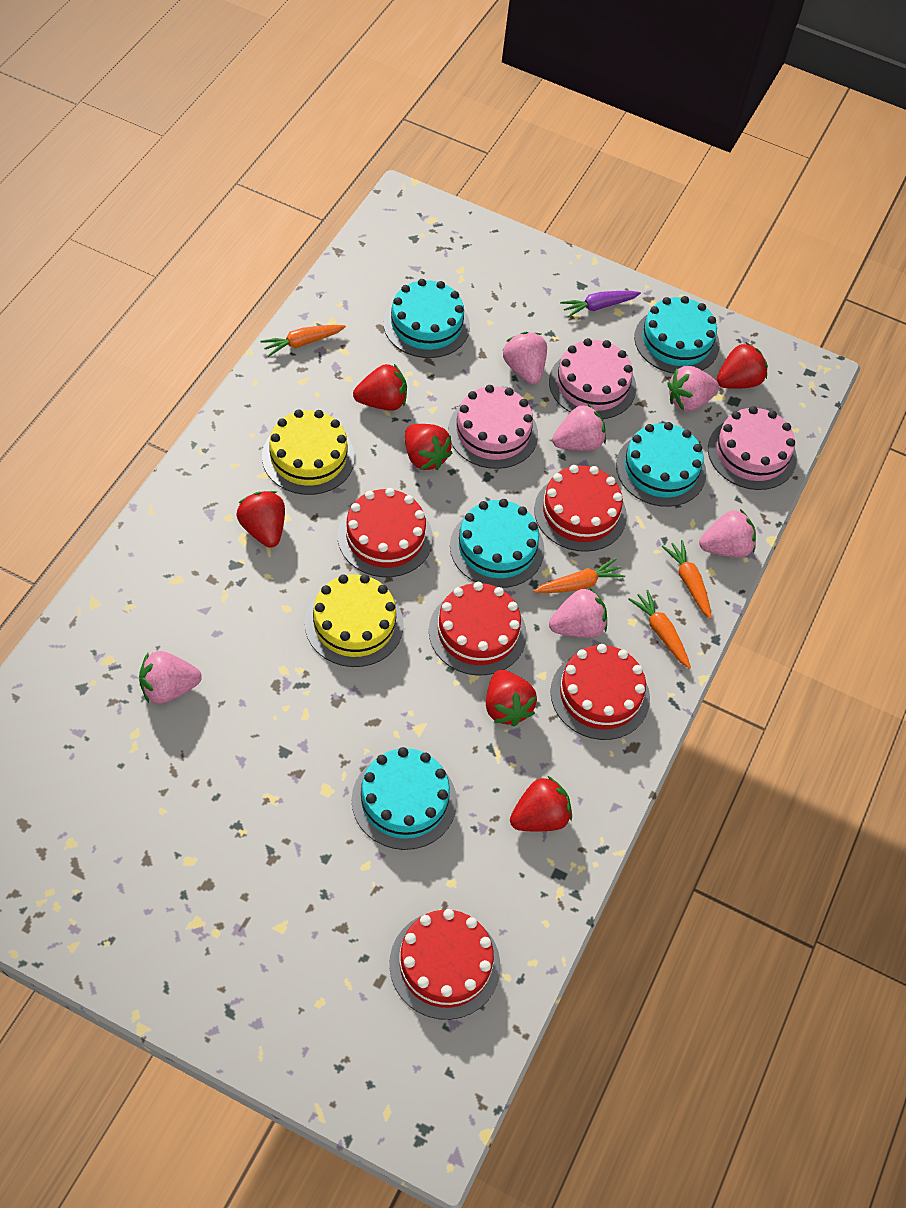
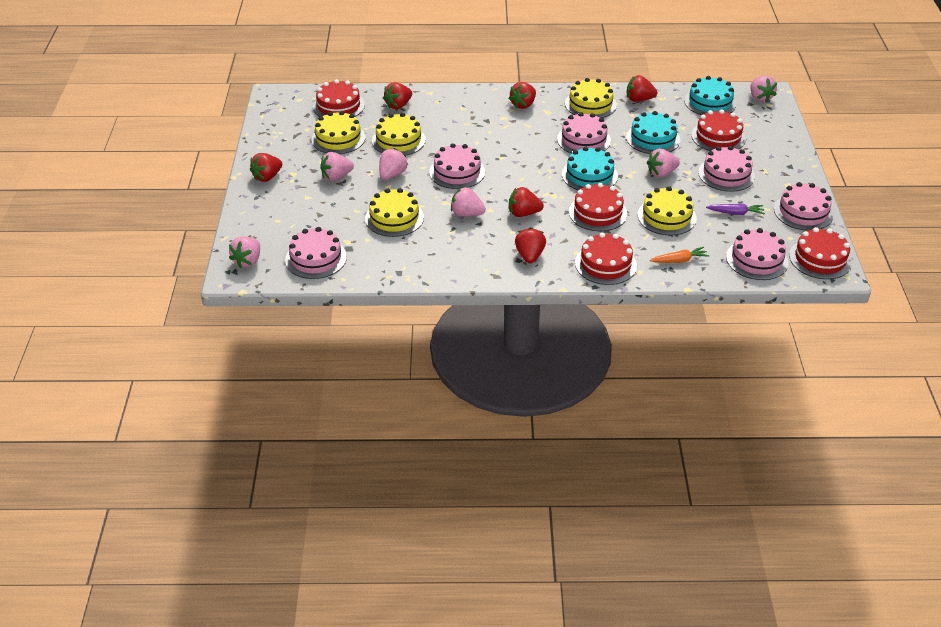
orange carrot: 4 -> 1
pink cake: 3 -> 6
turquoise cake: 5 -> 3
yellow cake: 2 -> 5

